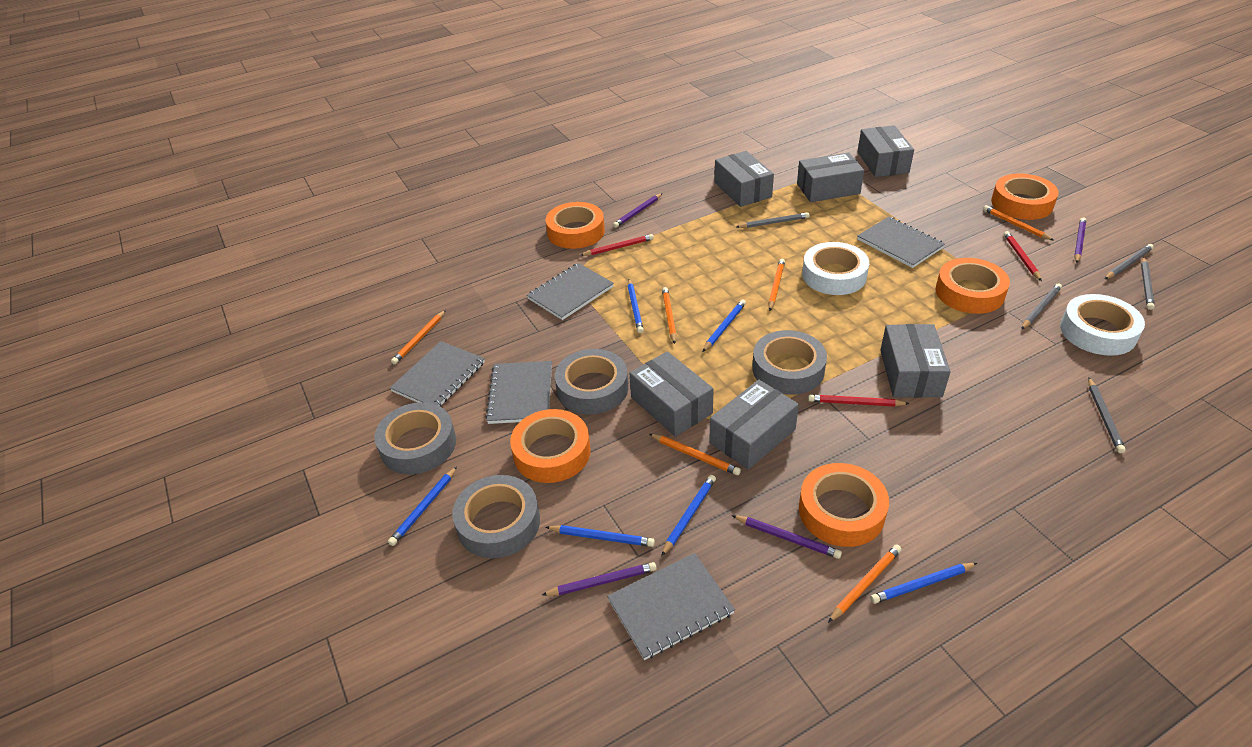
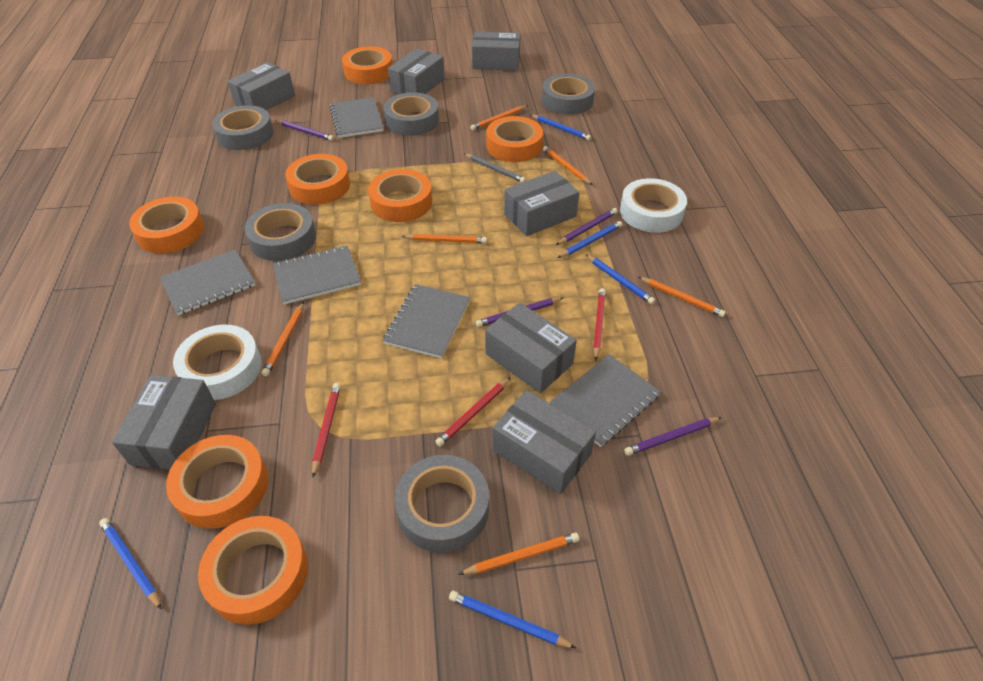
blue pencil: 6 -> 5
grey box: 6 -> 7
grey pencil: 5 -> 1
grey tape: 4 -> 5
orange tape: 5 -> 7

